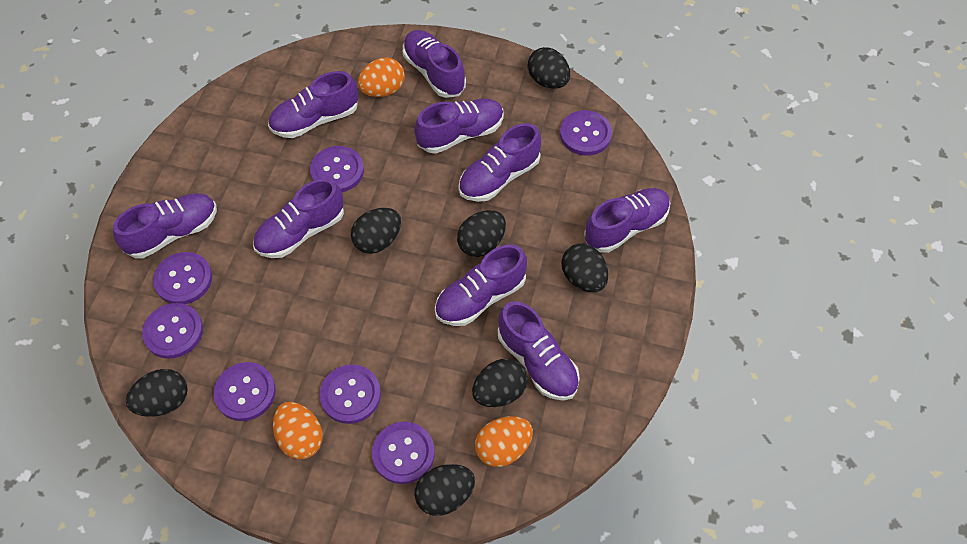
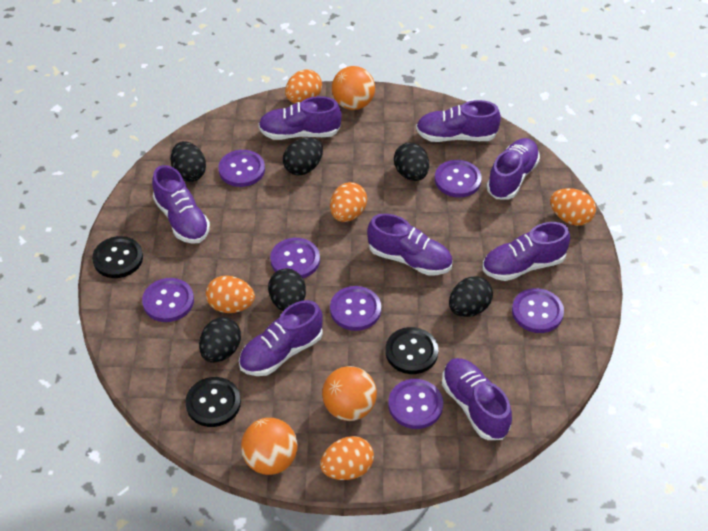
black button: 0 -> 3
black egg: 7 -> 6
orange ball: 0 -> 3
orange egg: 3 -> 5
purple shoe: 9 -> 8

